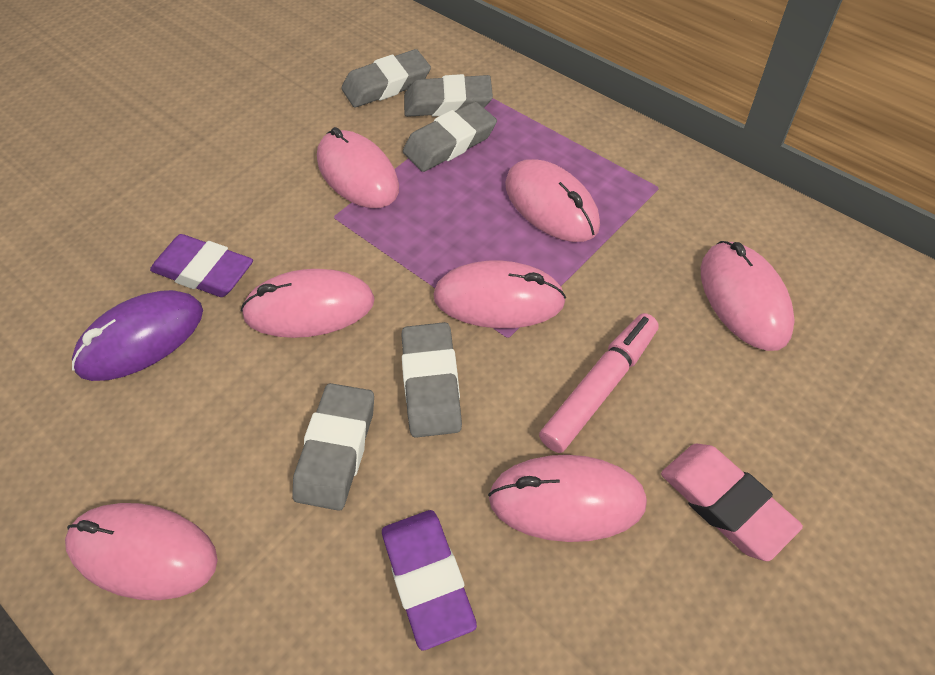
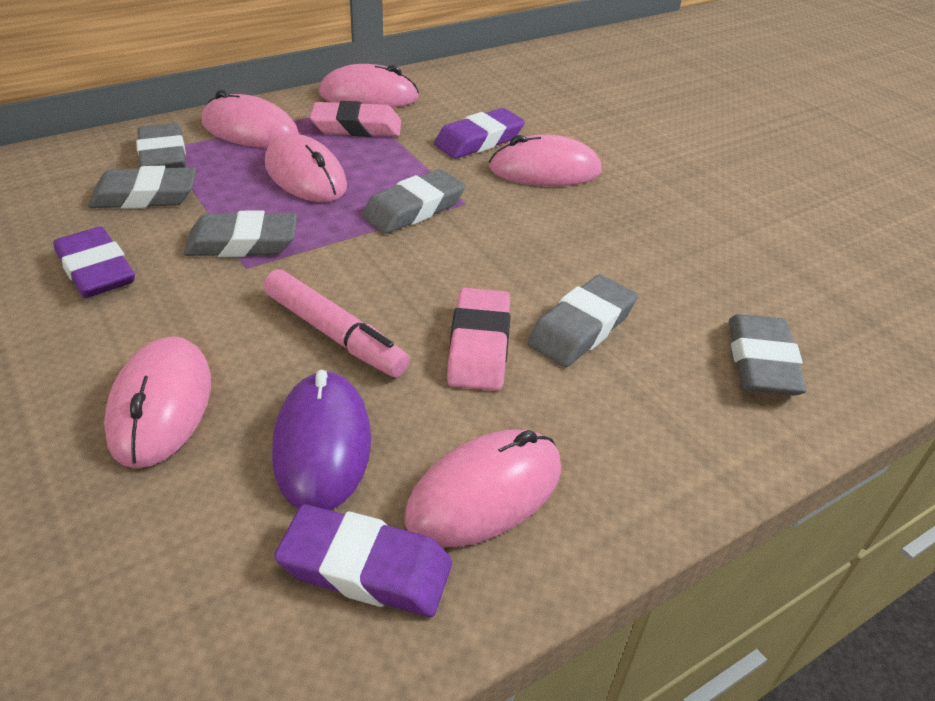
grey eraser: 5 -> 6
pink eraser: 1 -> 2
pink mouse: 7 -> 6
purple eraser: 2 -> 3

